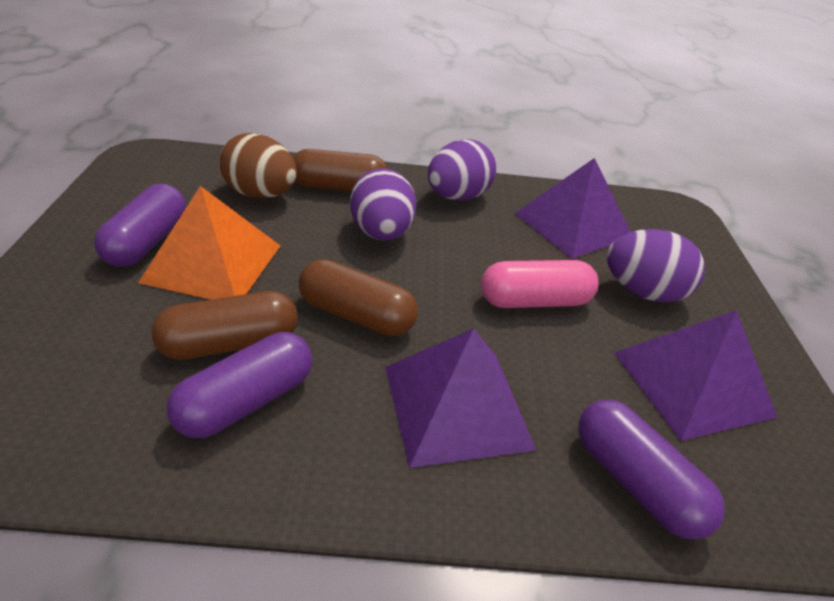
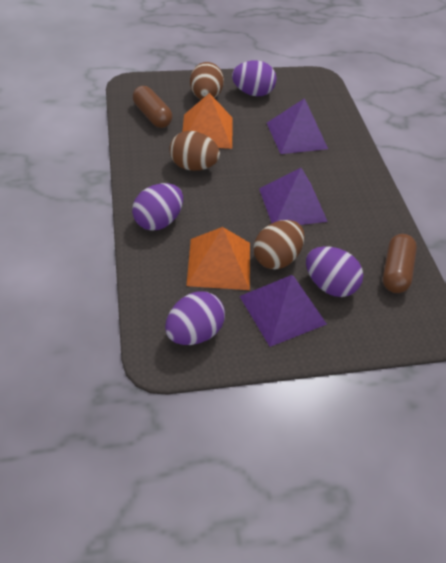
brown capsule: 3 -> 2
brown egg: 1 -> 3
orange pyramid: 1 -> 2
pink capsule: 1 -> 0
purple capsule: 3 -> 0
purple egg: 3 -> 4

